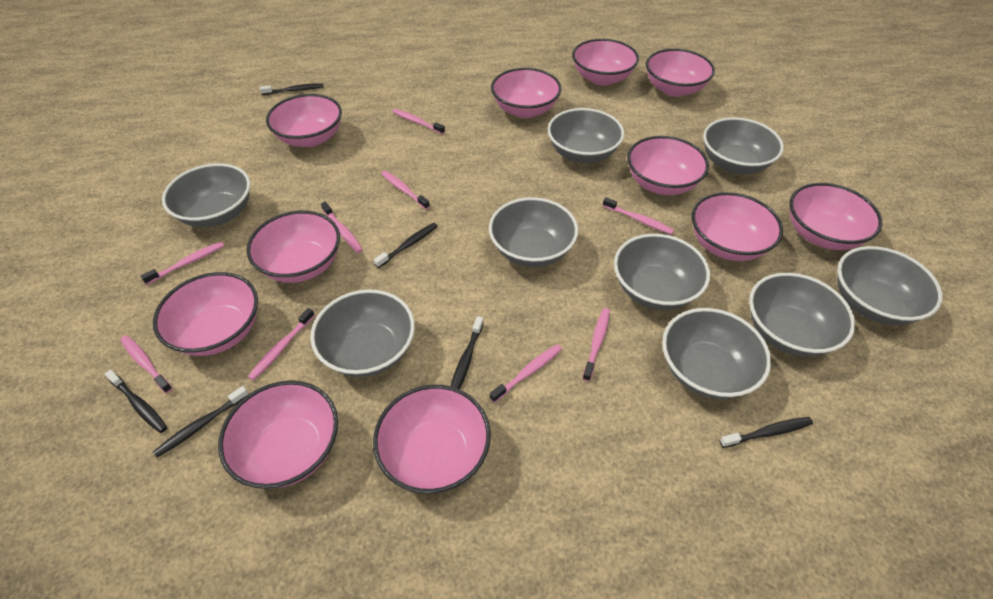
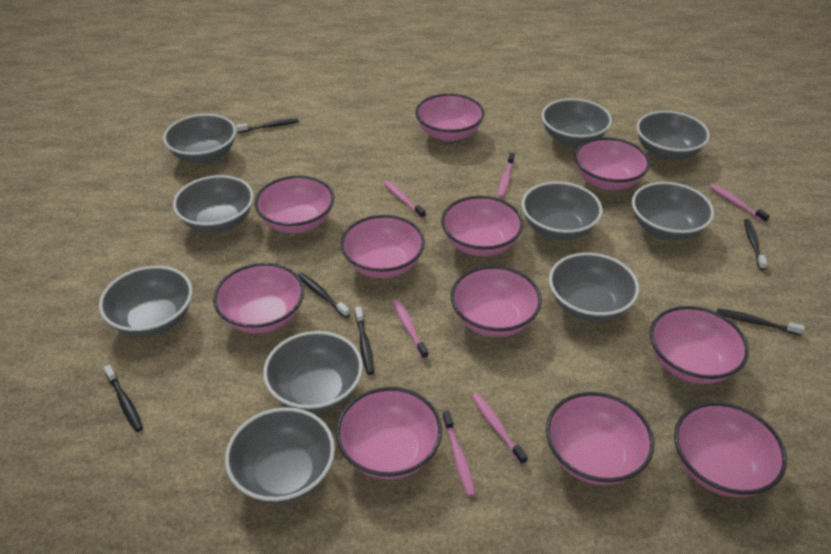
grey bowl: 9 -> 10
pink toothbrush: 9 -> 6

